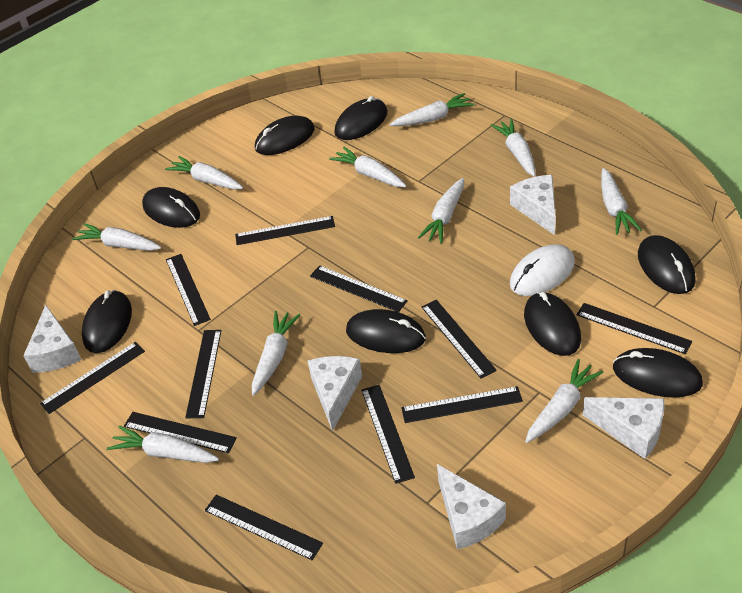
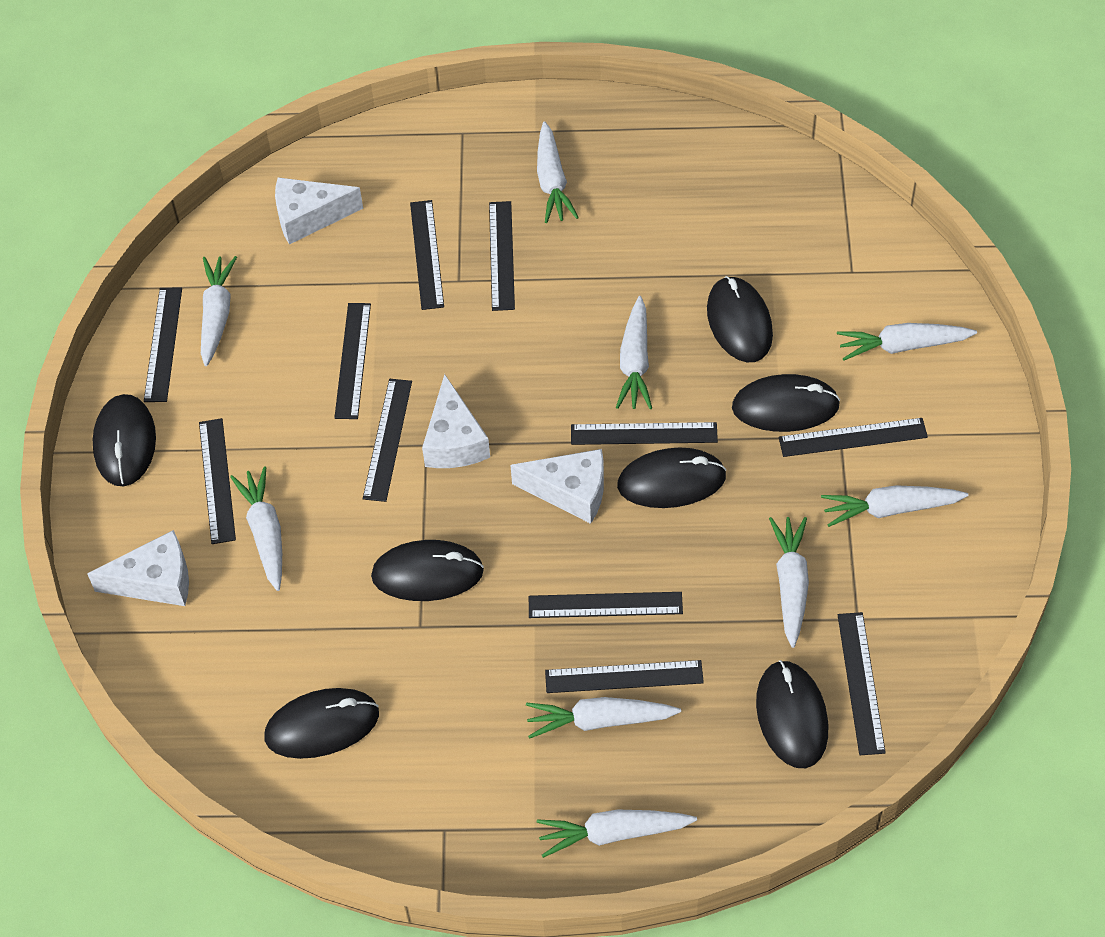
black mouse: 8 -> 7
white carrot: 10 -> 9
white cheese: 5 -> 4
white mouse: 1 -> 0

